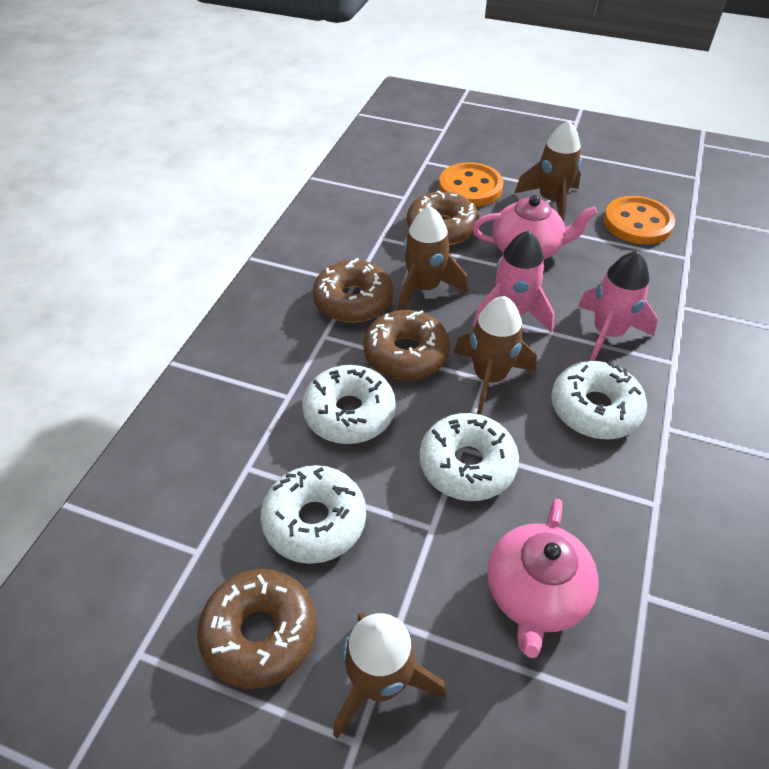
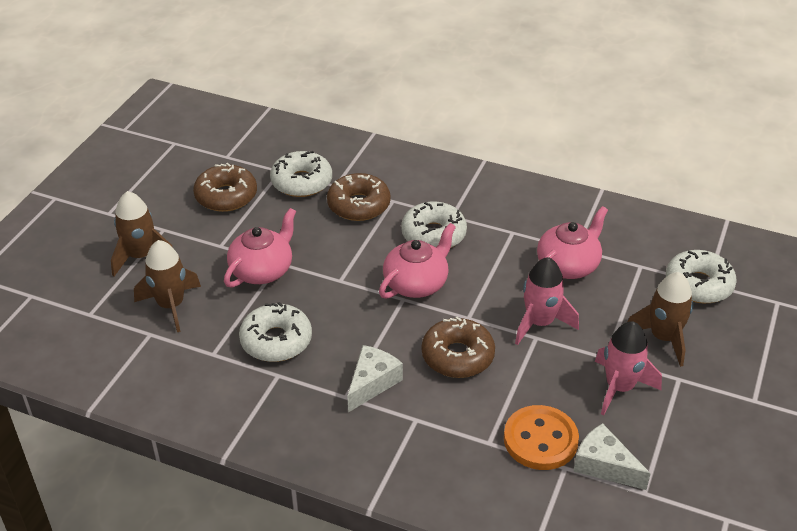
brown donut: 4 -> 3
brown rocket: 4 -> 3
orange button: 2 -> 1
pink teapot: 2 -> 3
white cheese: 0 -> 2

